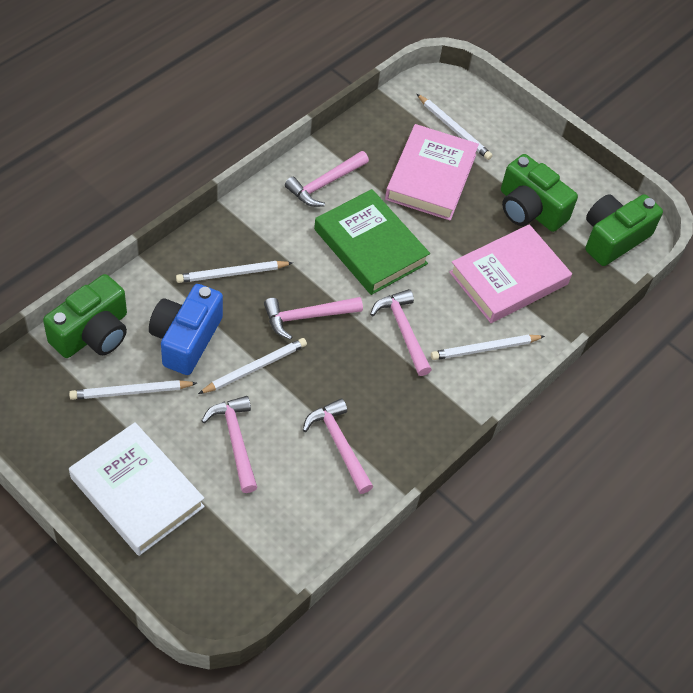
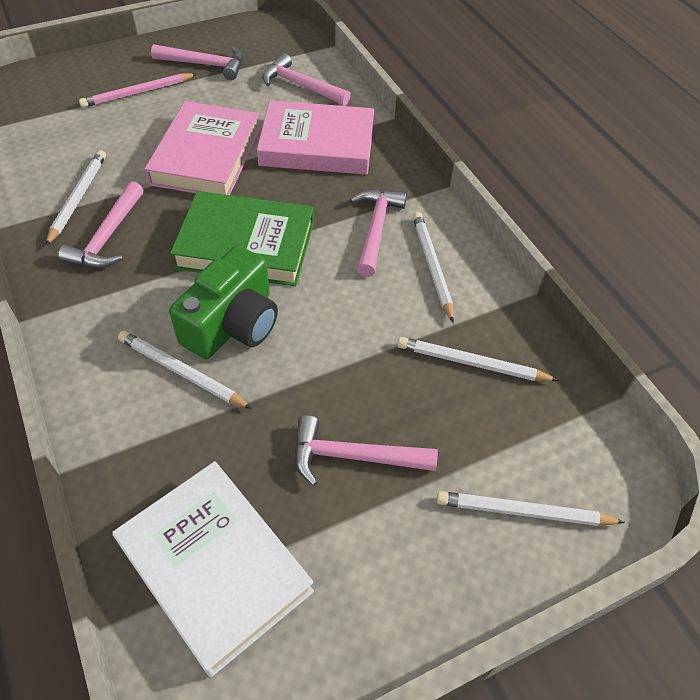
blue camera: 1 -> 0
green camera: 3 -> 1
pink pencil: 0 -> 1

